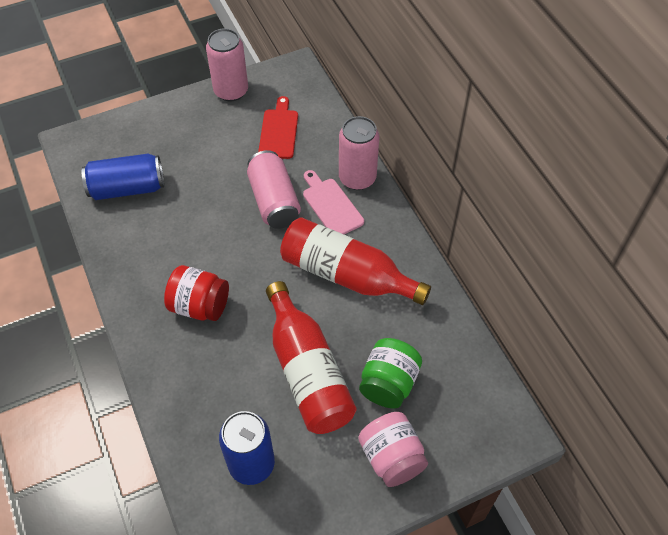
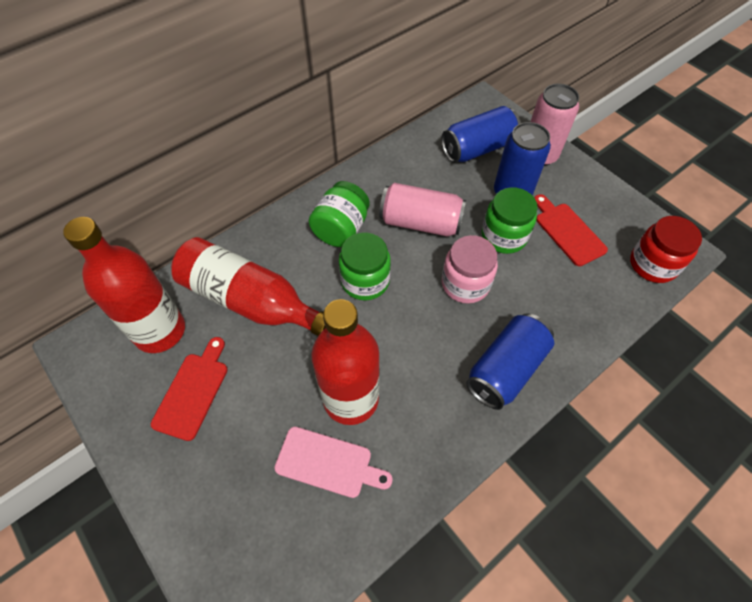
blue can: 2 -> 3
green jar: 1 -> 3
pink can: 3 -> 2
red bottle: 2 -> 3
red cutting board: 1 -> 2

